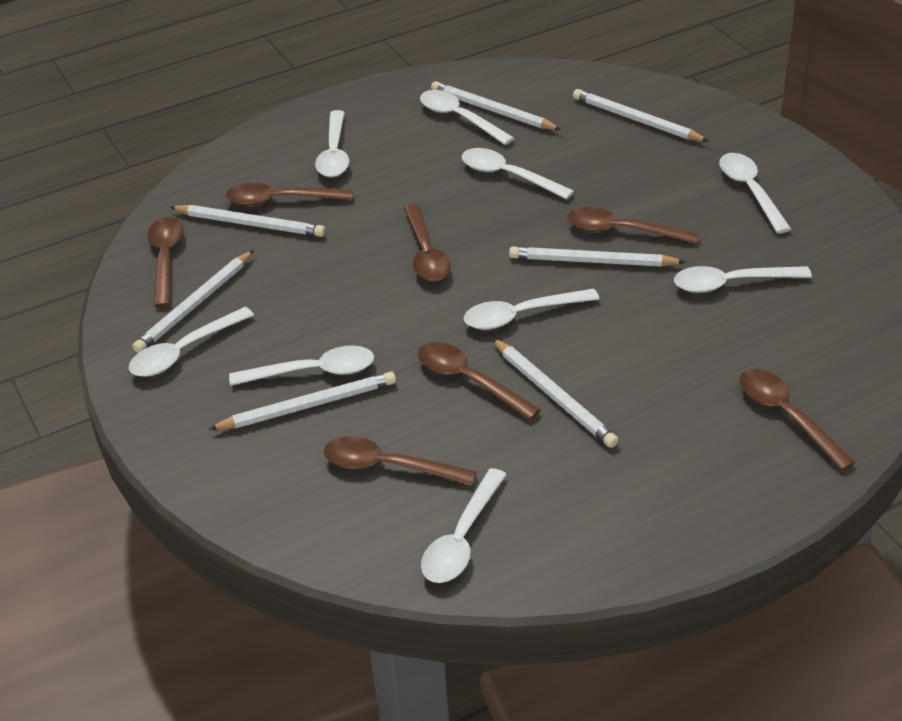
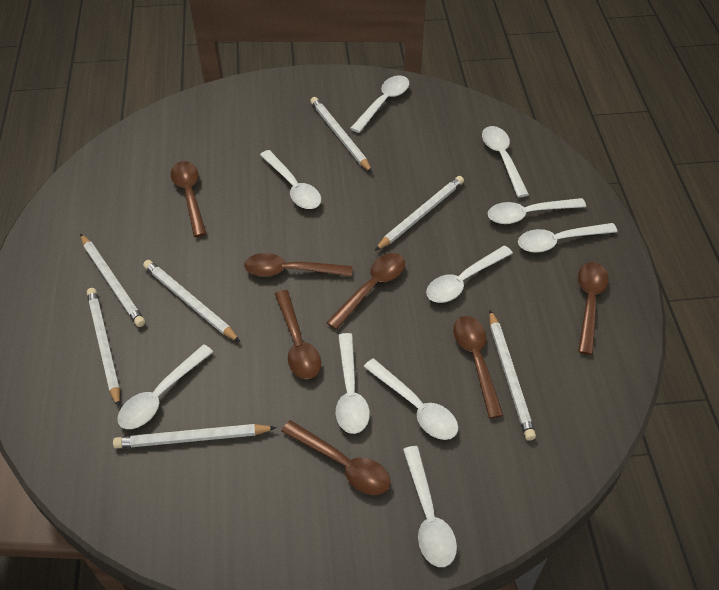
white spoon: 9 -> 10

